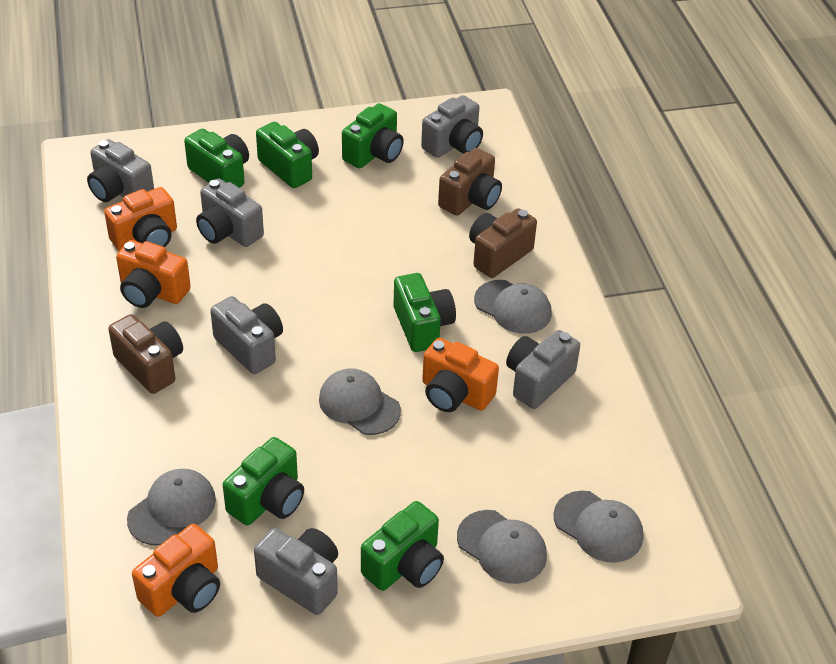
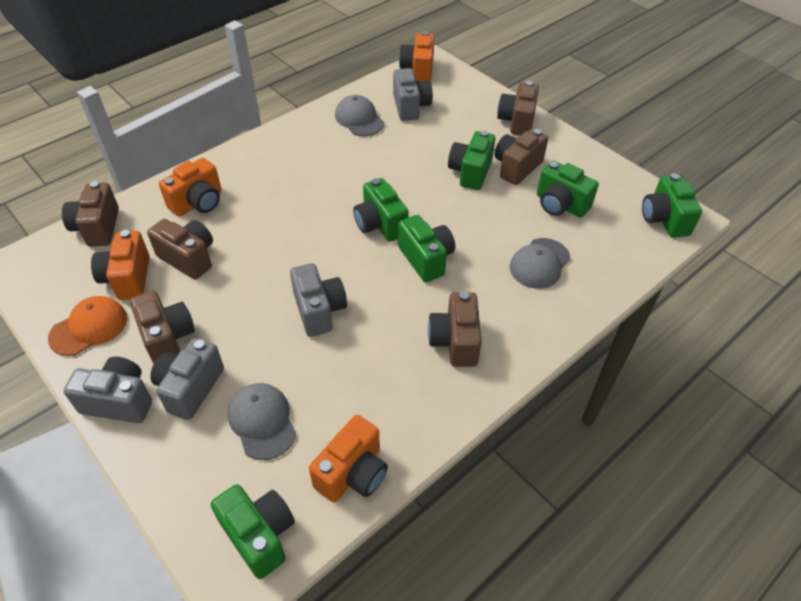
brown camera: 3 -> 6
grey camera: 6 -> 4
grey cap: 5 -> 3
orange cap: 0 -> 1

